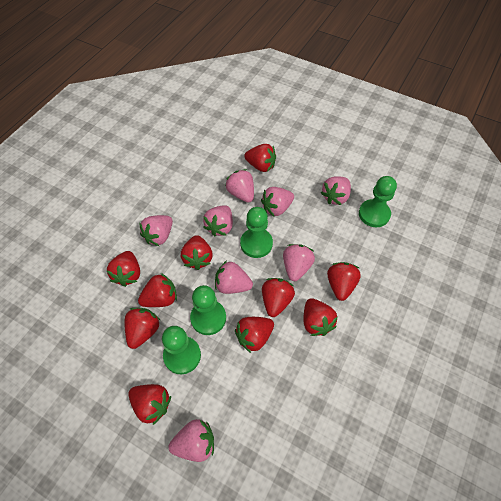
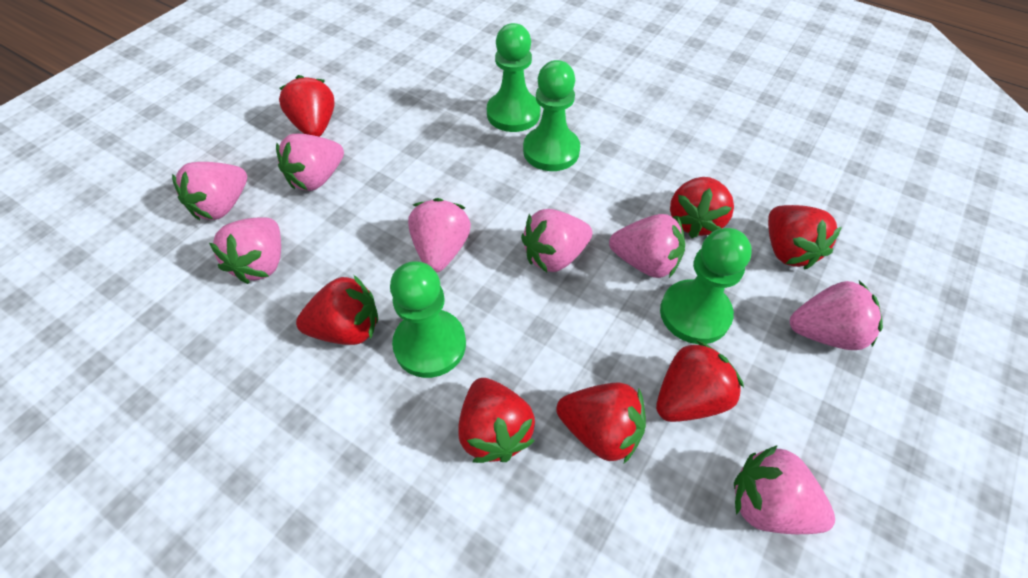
red strawberry: 10 -> 7

